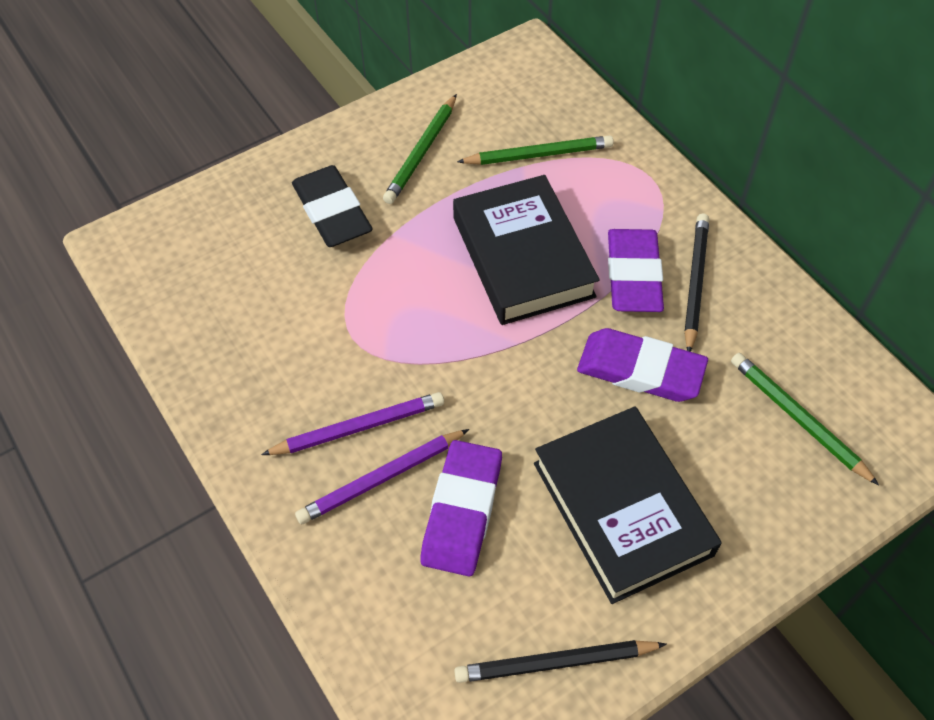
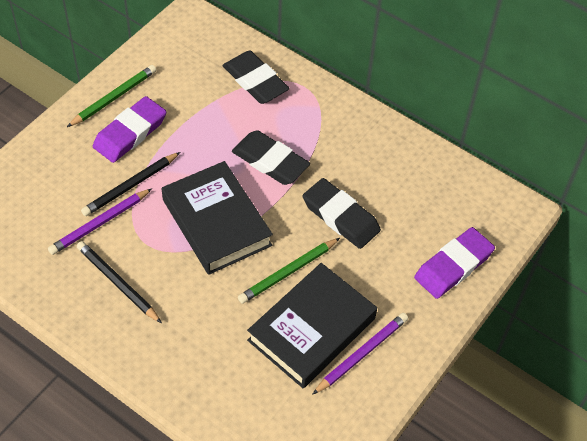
black eraser: 1 -> 3
green pencil: 3 -> 2
purple eraser: 3 -> 2

